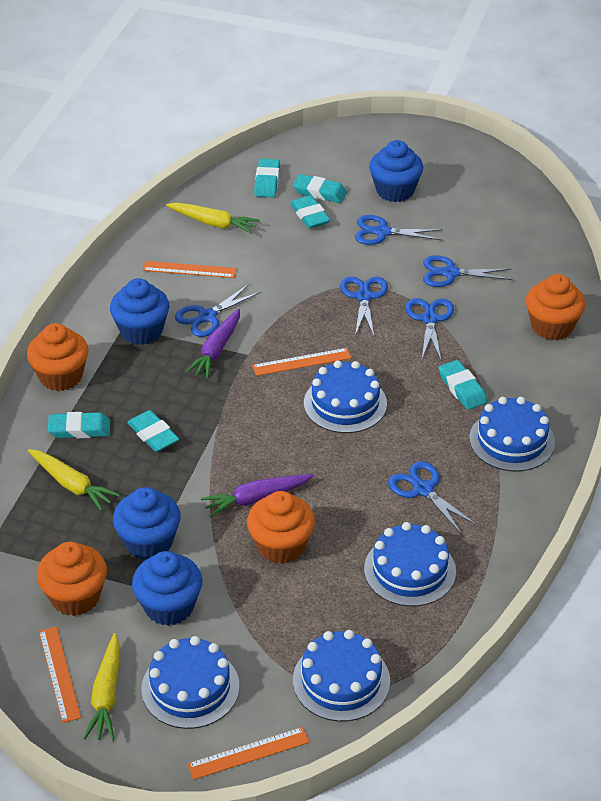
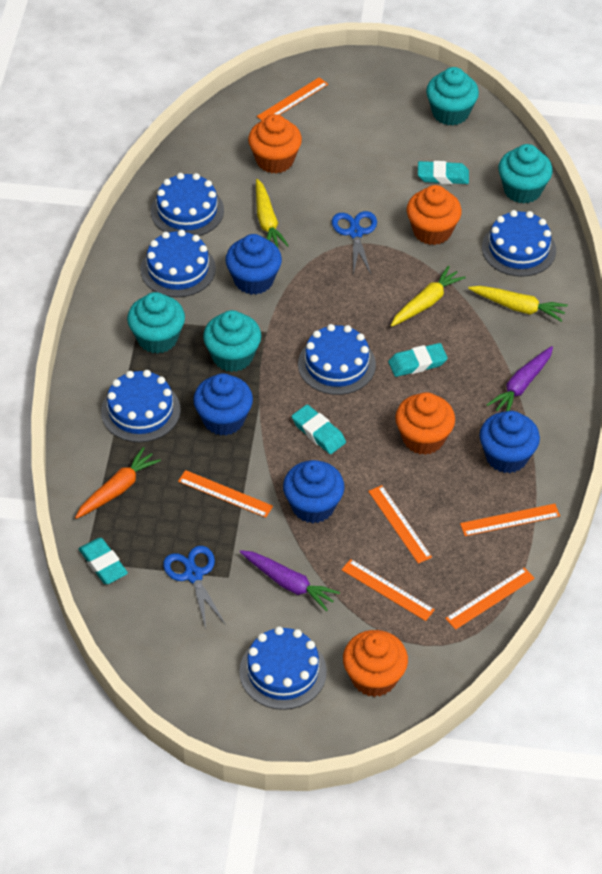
blue cake: 5 -> 6
blue scissors: 6 -> 2
orange carrot: 0 -> 1
orange ruler: 4 -> 6
turquoise cupcake: 0 -> 4
turquoise eraser: 6 -> 4

